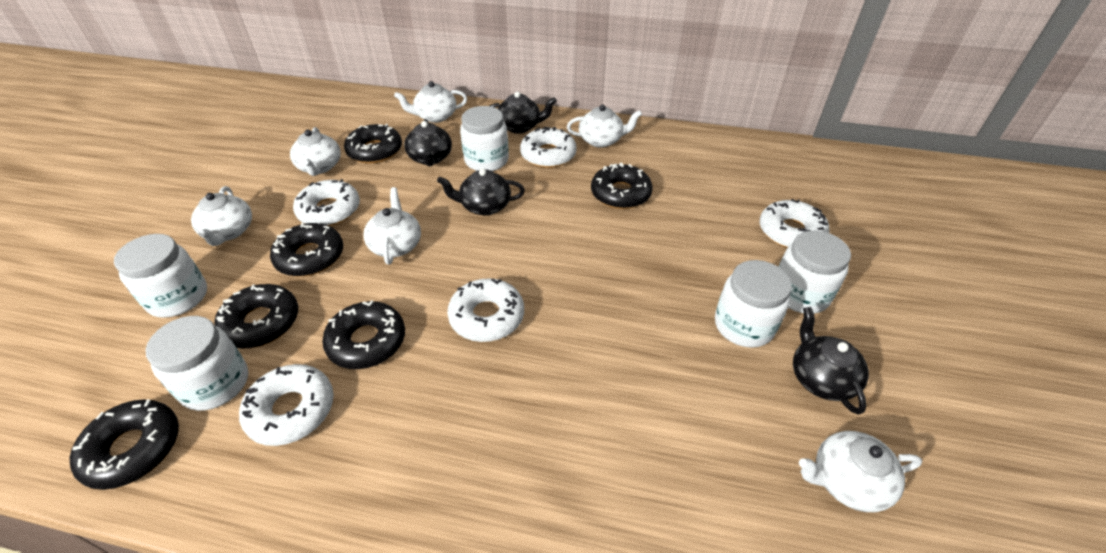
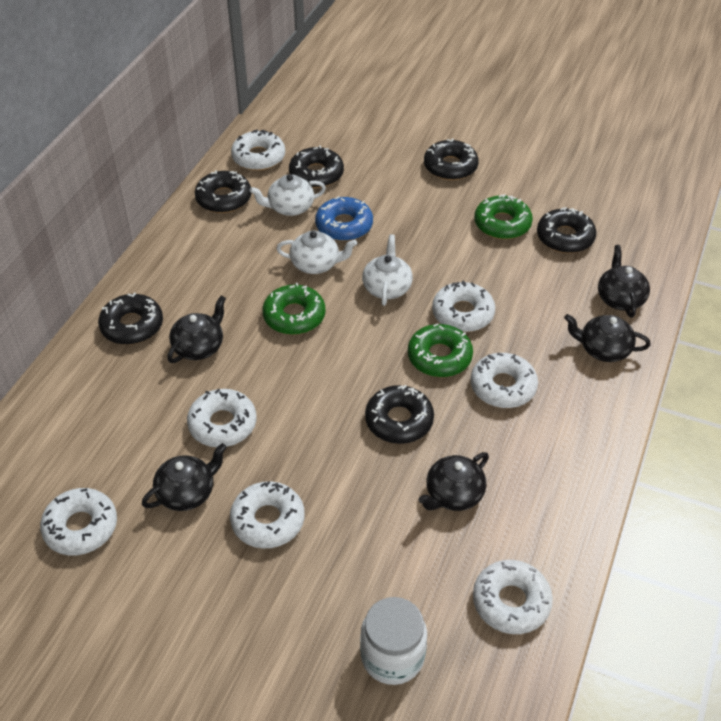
black teapot: 4 -> 5
blue donut: 0 -> 1
green donut: 0 -> 3
white donut: 5 -> 7
white jar: 5 -> 1
white teapot: 6 -> 3

